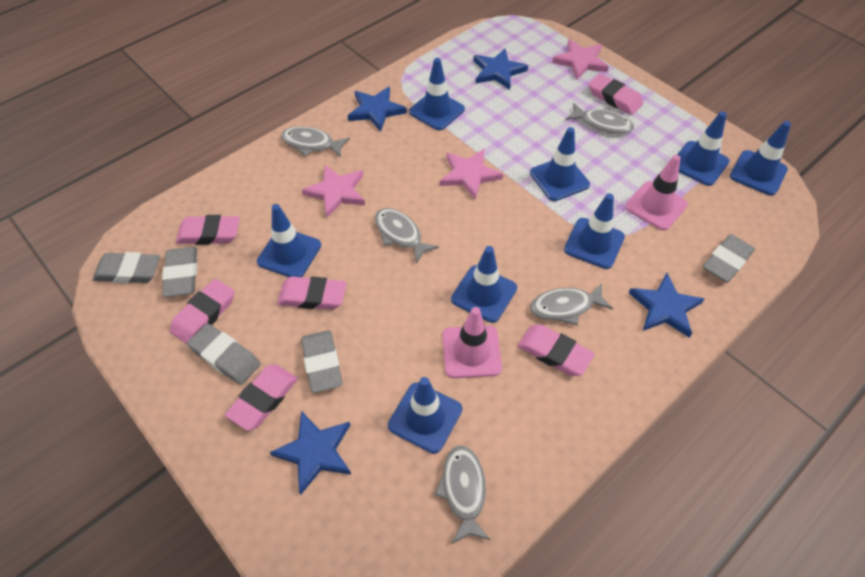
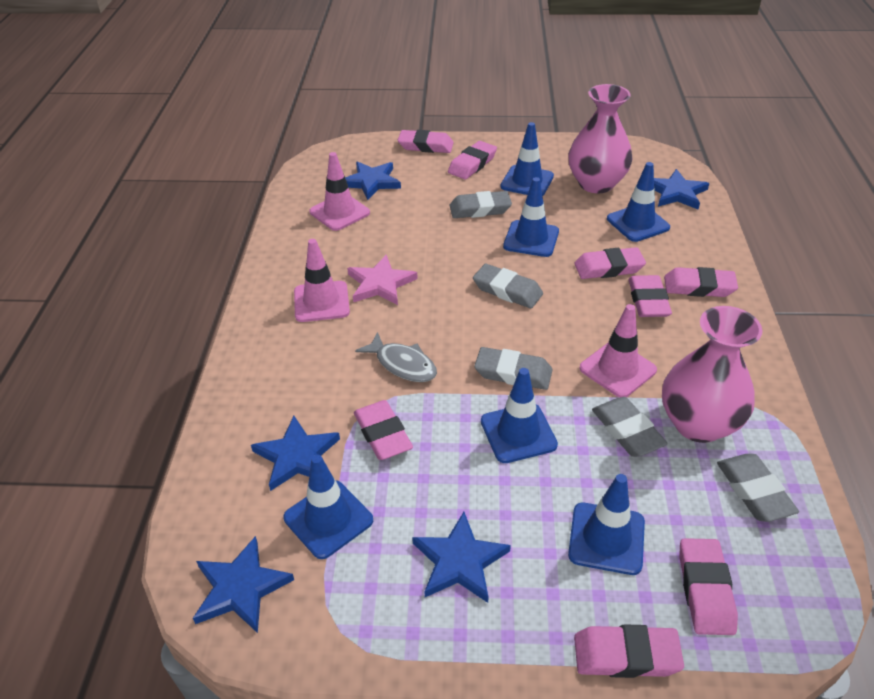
blue star: 4 -> 5
blue traffic cone: 8 -> 6
grey fish: 5 -> 1
pink eraser: 6 -> 8
pink star: 3 -> 1
pink traffic cone: 2 -> 3
pink vase: 0 -> 2

